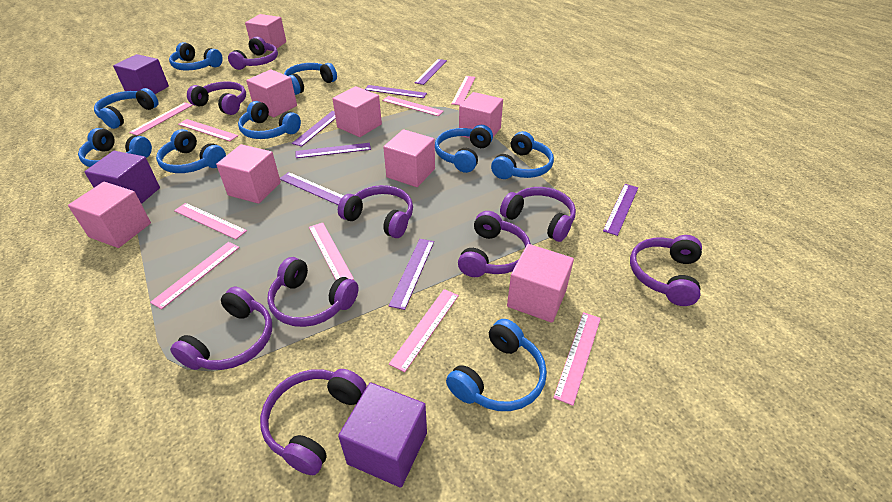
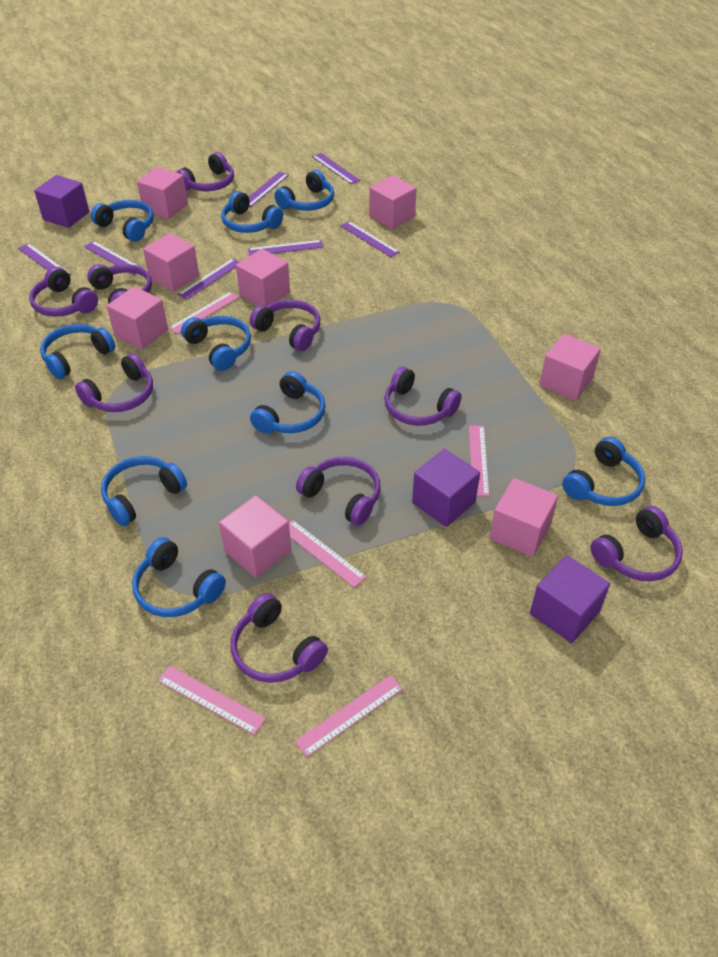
pink ruler: 9 -> 5

